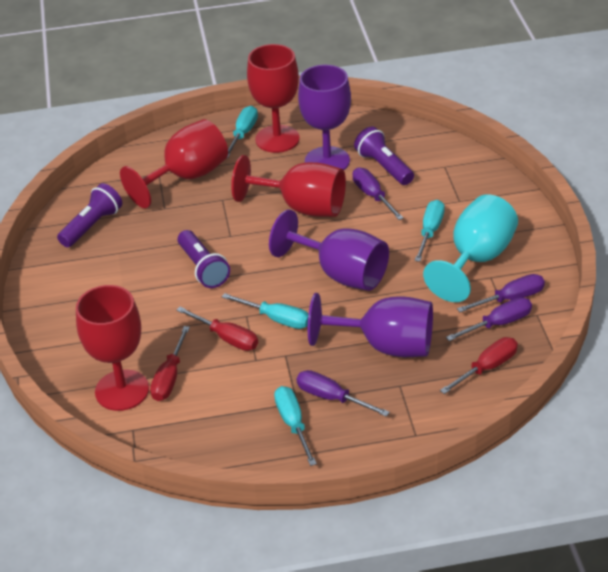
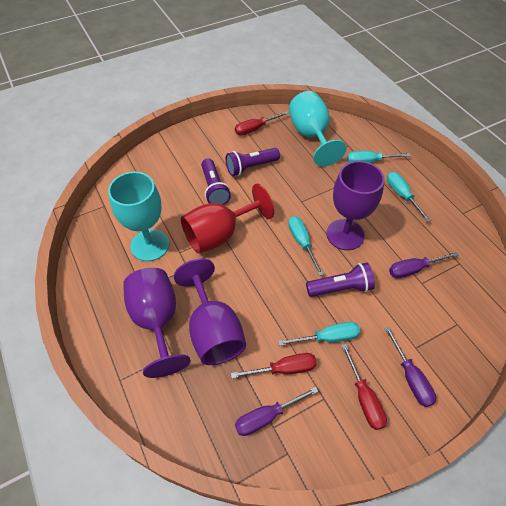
purple screwdriver: 4 -> 3
red goblet: 4 -> 1
turquoise goblet: 1 -> 2

